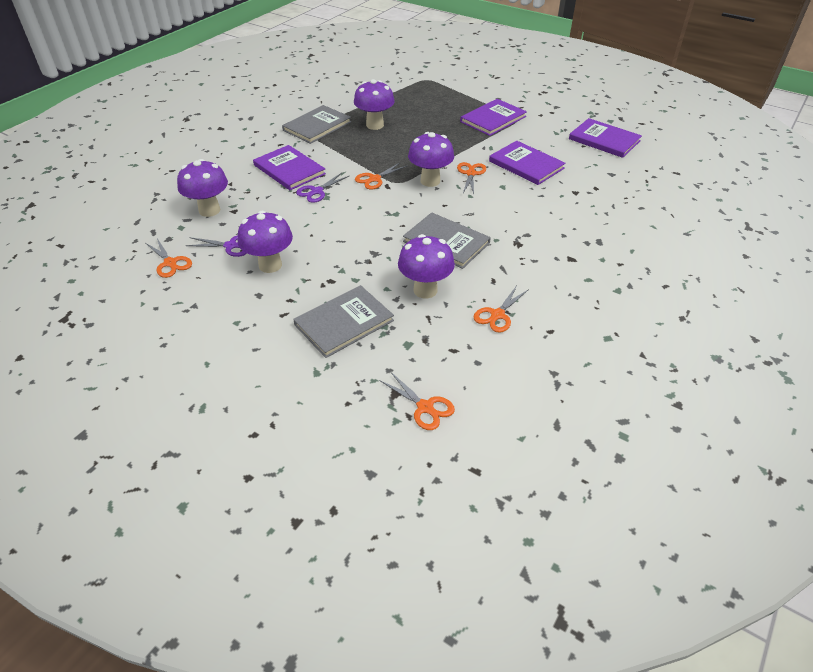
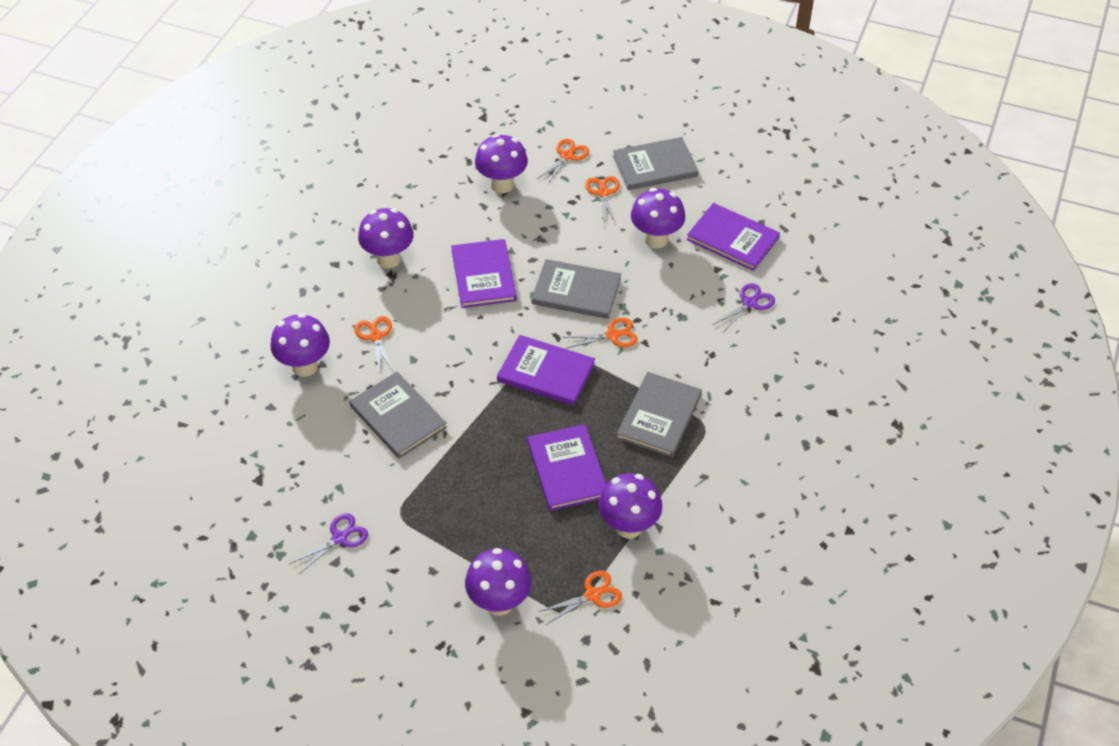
grey book: 3 -> 4
purple mushroom: 5 -> 6

